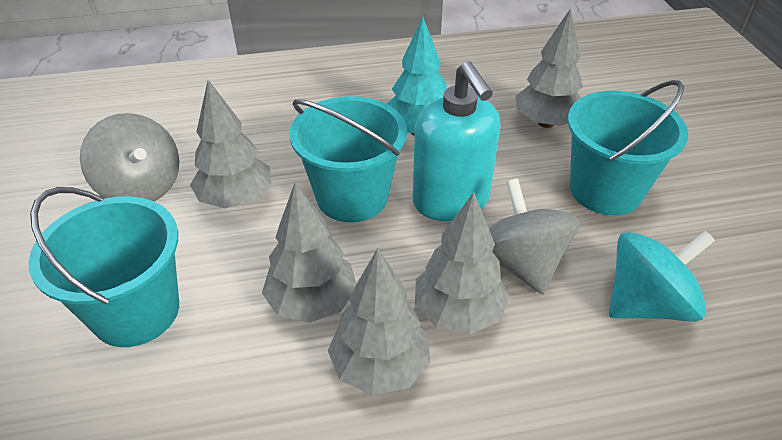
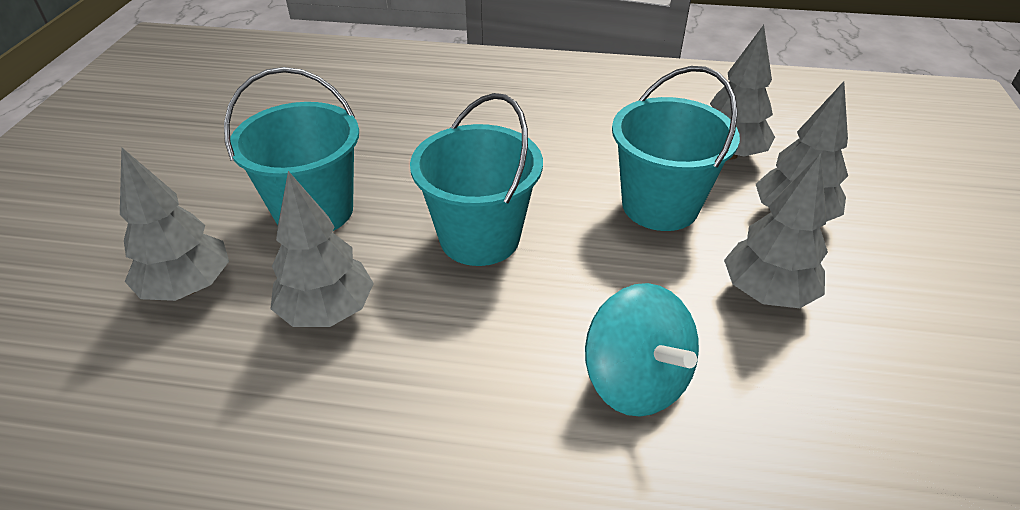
grey spinning top: 2 -> 0
turquoise soap dispenser: 1 -> 0
turquoise tree: 1 -> 0

